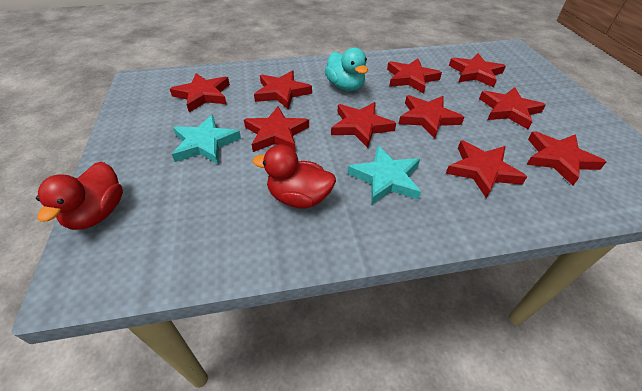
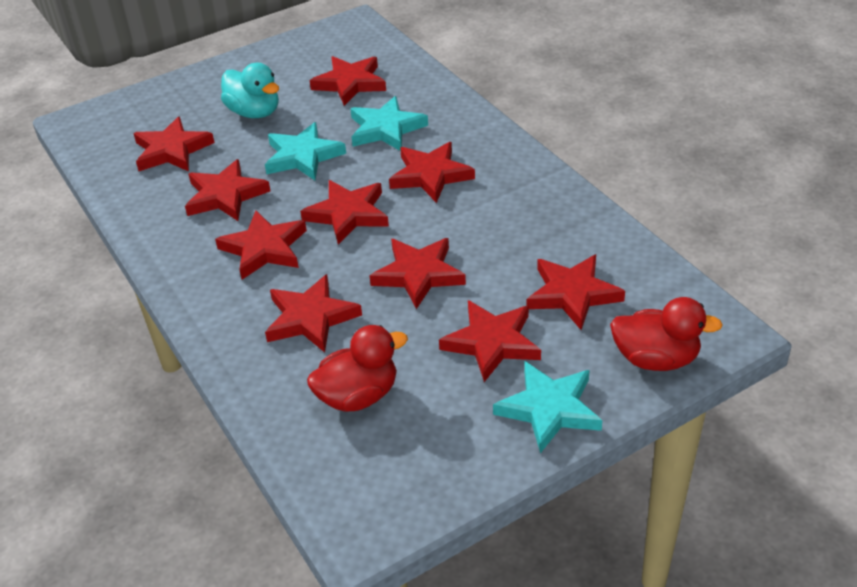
turquoise star: 2 -> 3

